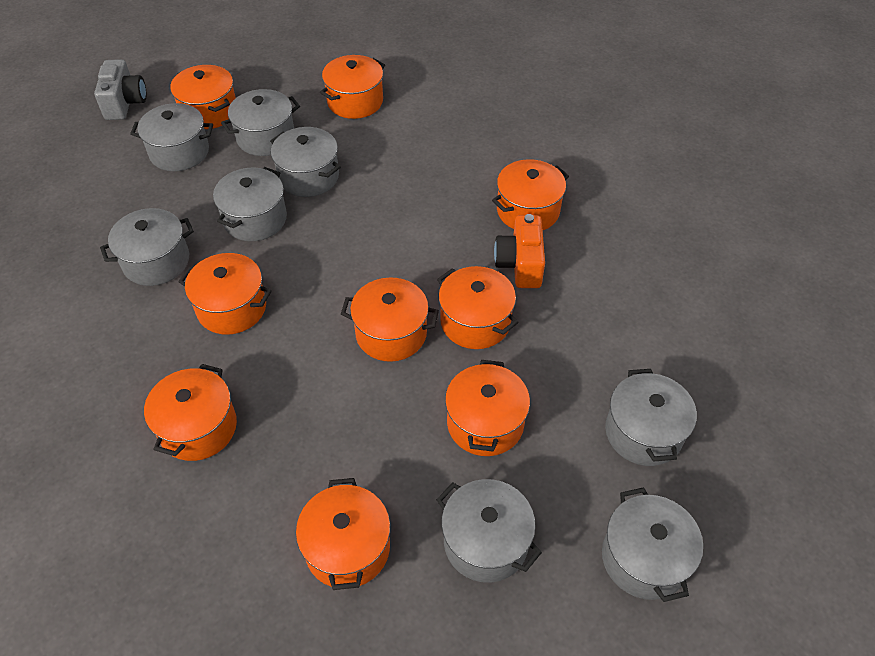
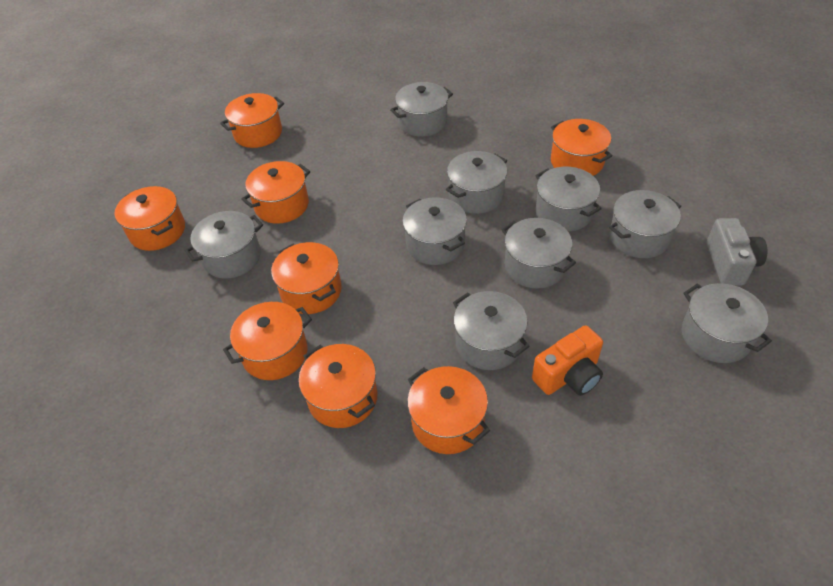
grey pot: 8 -> 9
orange pot: 9 -> 8

